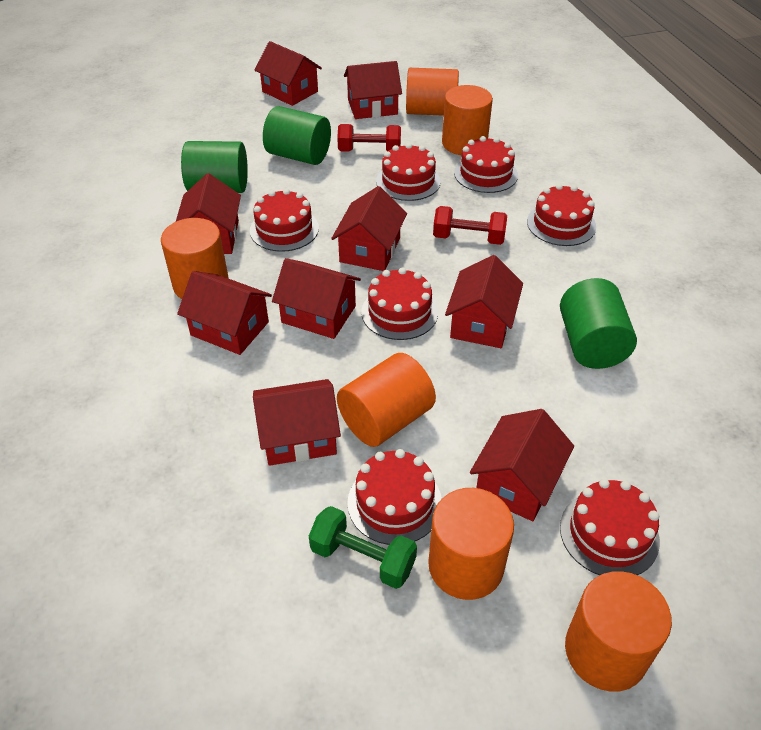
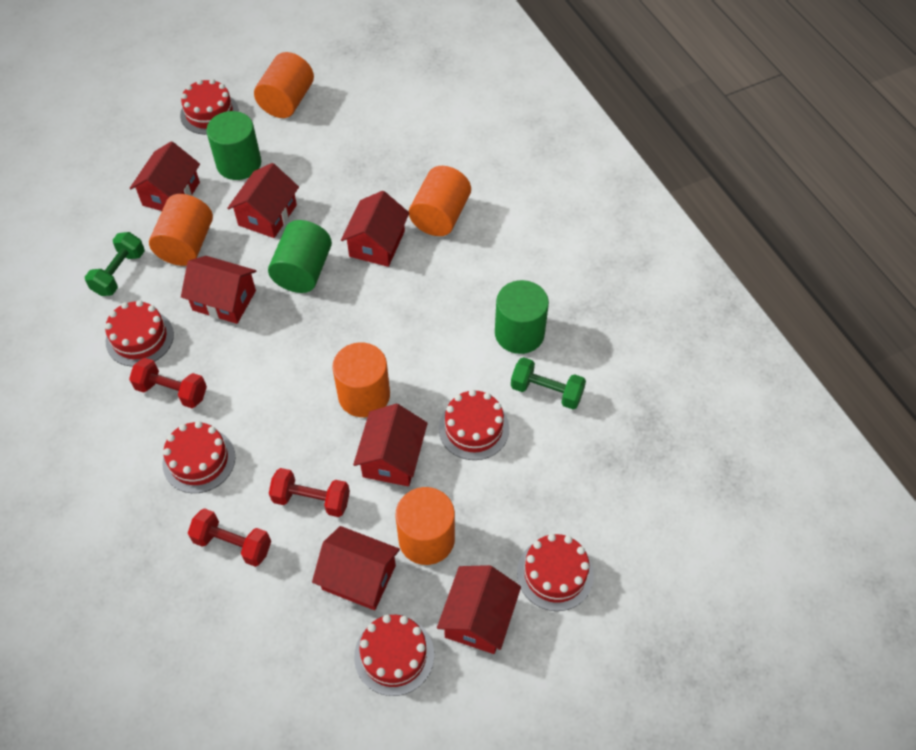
green dumbbell: 1 -> 2
orange cylinder: 6 -> 5
red cake: 7 -> 6
red dumbbell: 2 -> 3
red house: 9 -> 7

